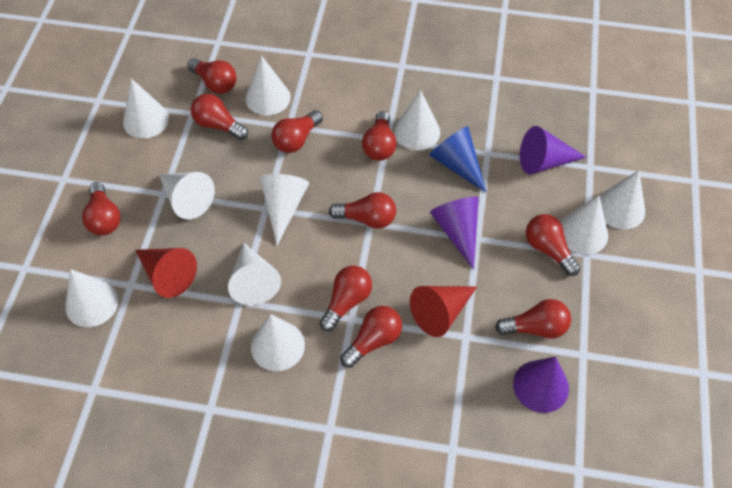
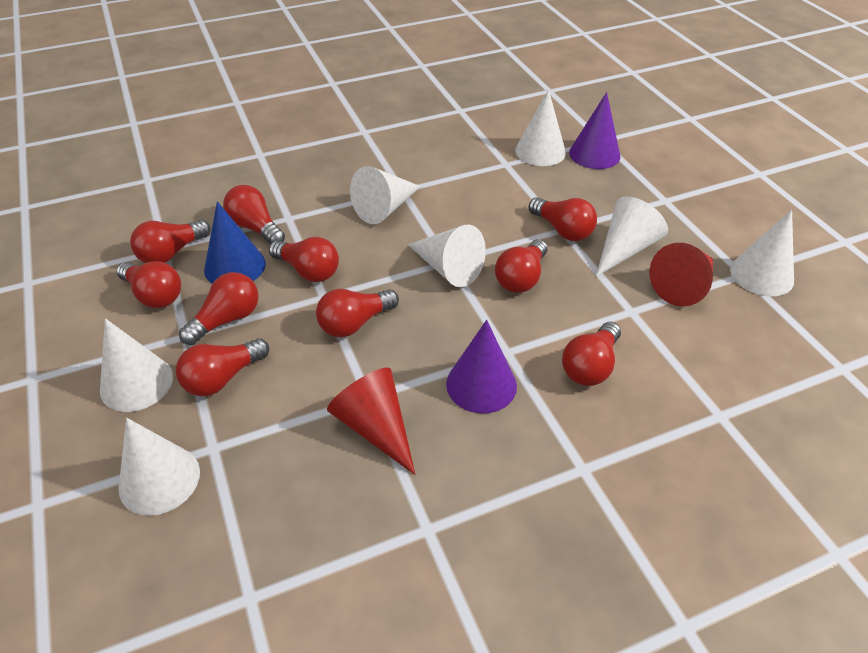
purple cone: 3 -> 2
white cone: 10 -> 7

